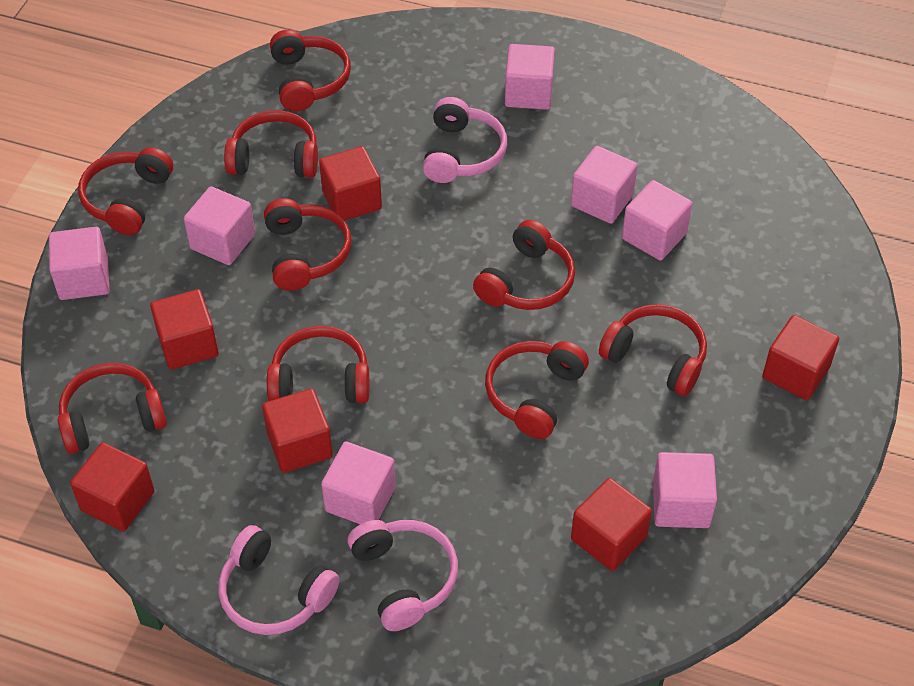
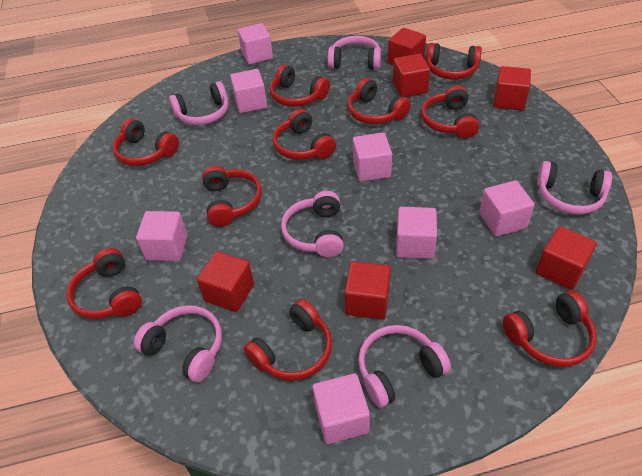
pink headphones: 3 -> 6
red headphones: 9 -> 10

